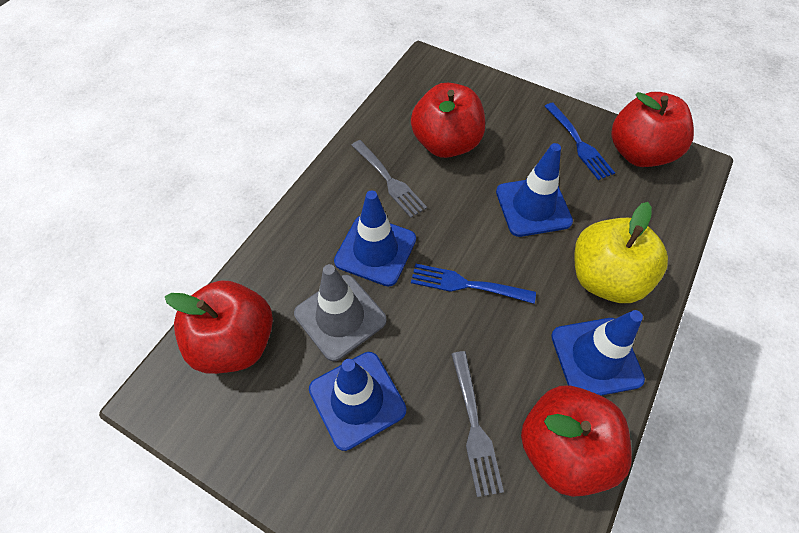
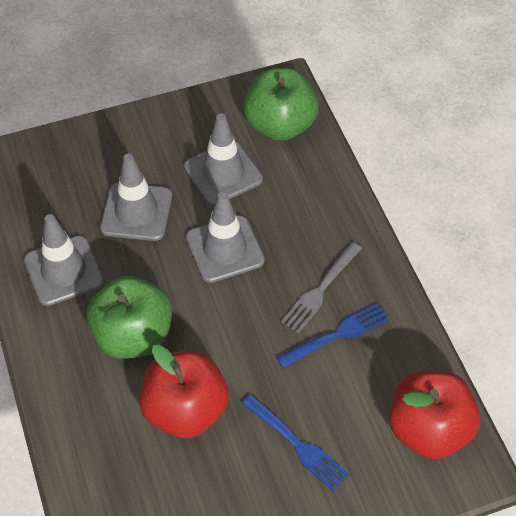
blue traffic cone: 4 -> 0
green apple: 0 -> 2
grey fork: 2 -> 1
grey traffic cone: 1 -> 4
red apple: 4 -> 2
yellow apple: 1 -> 0

